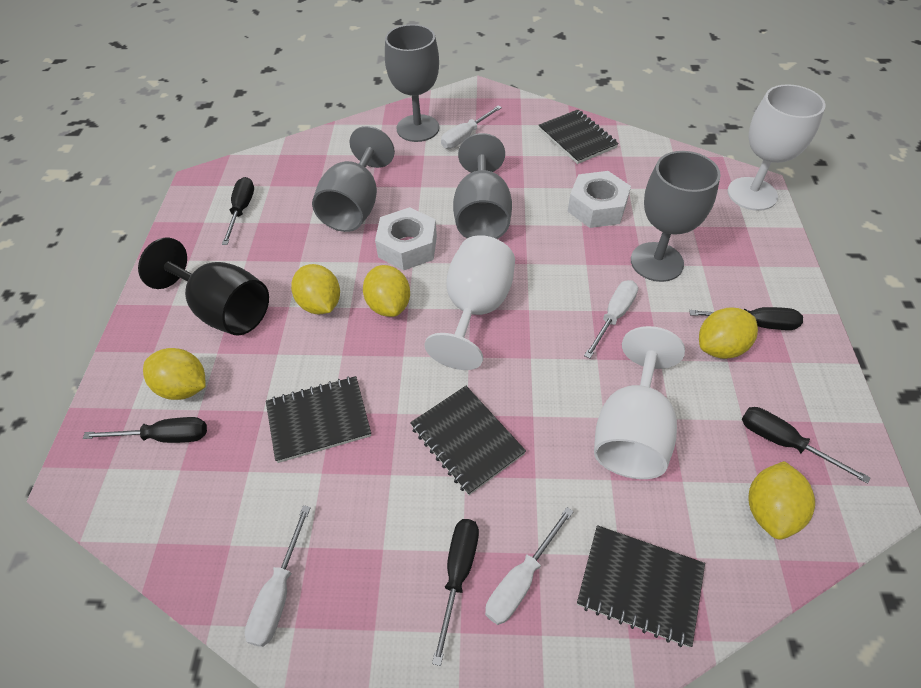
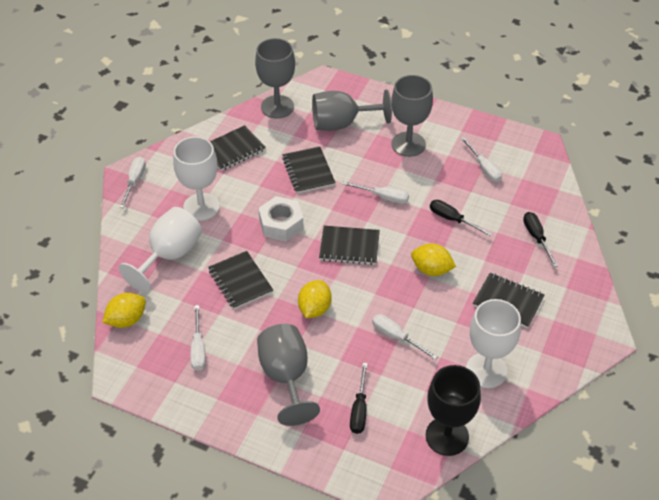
black notebook: 4 -> 5
black screwdriver: 5 -> 3
white nut: 2 -> 1
white screwdriver: 4 -> 5
yellow lemon: 5 -> 3

